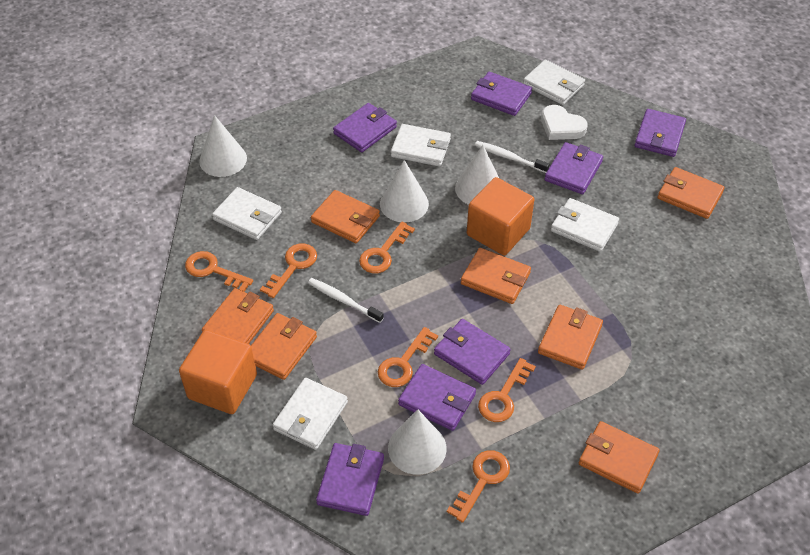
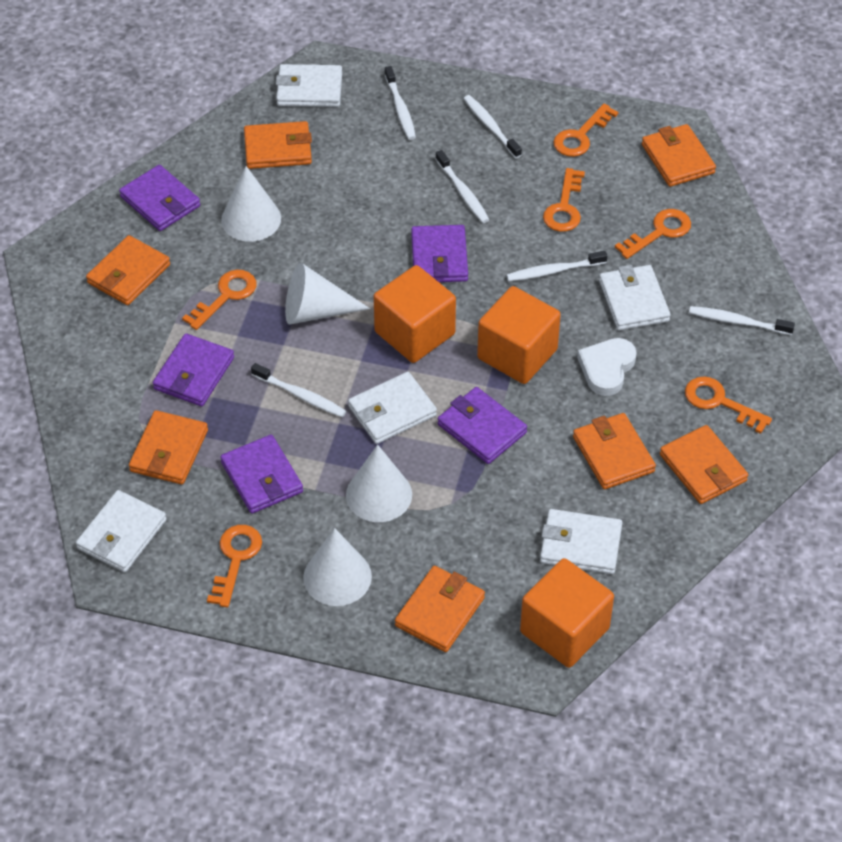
orange cube: 2 -> 3
purple wallet: 7 -> 5
white toothbrush: 2 -> 6

